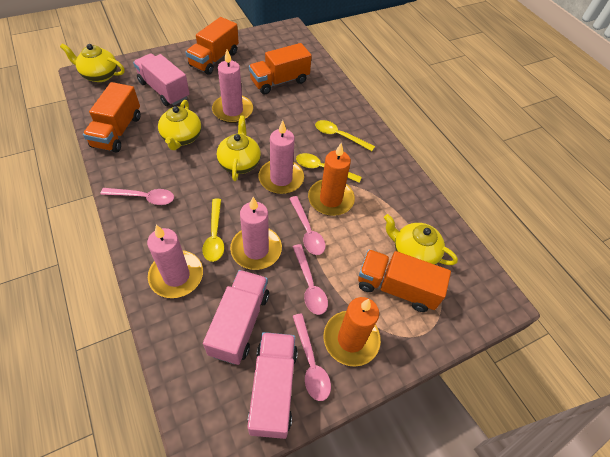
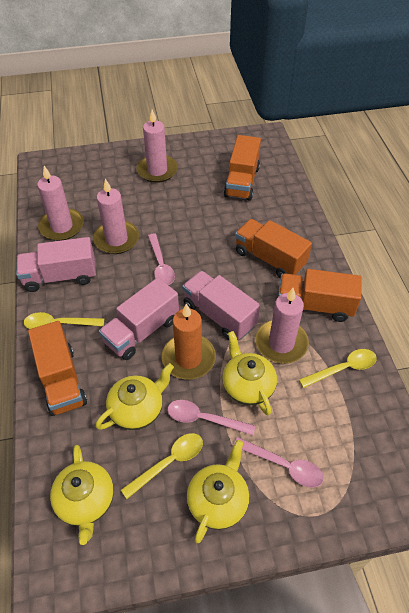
orange candle: 2 -> 1
pink spoon: 4 -> 3

